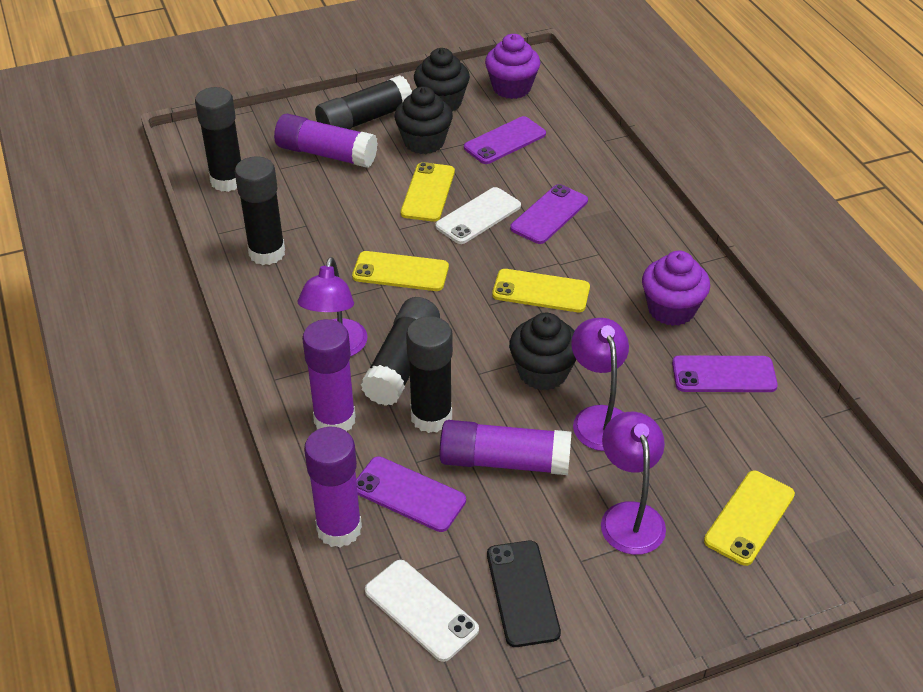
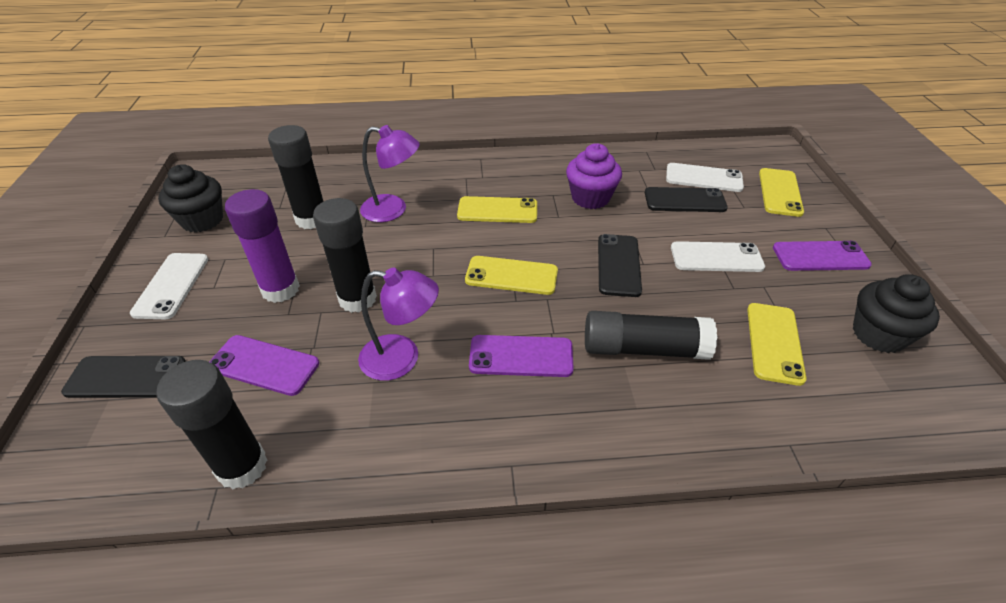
black cupcake: 3 -> 2
black glue stick: 5 -> 4
black phone: 1 -> 3
purple cupcake: 2 -> 1
purple glue stick: 4 -> 1
purple lamp: 3 -> 2
purple phone: 4 -> 3
white phone: 2 -> 3

